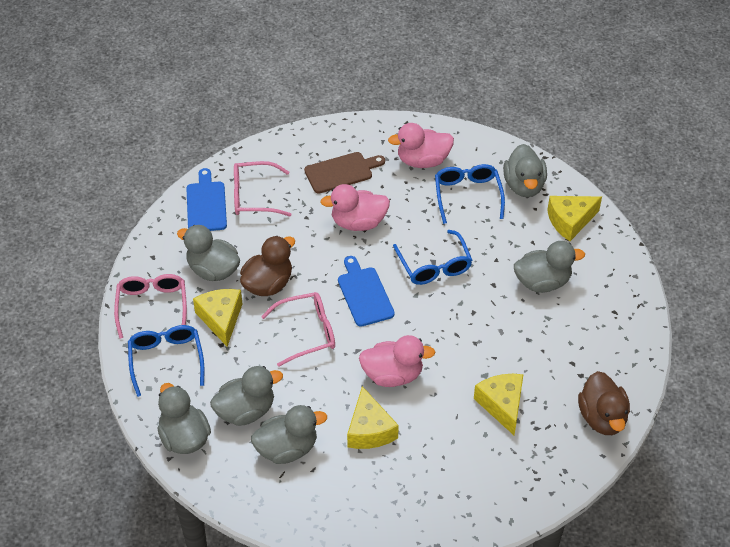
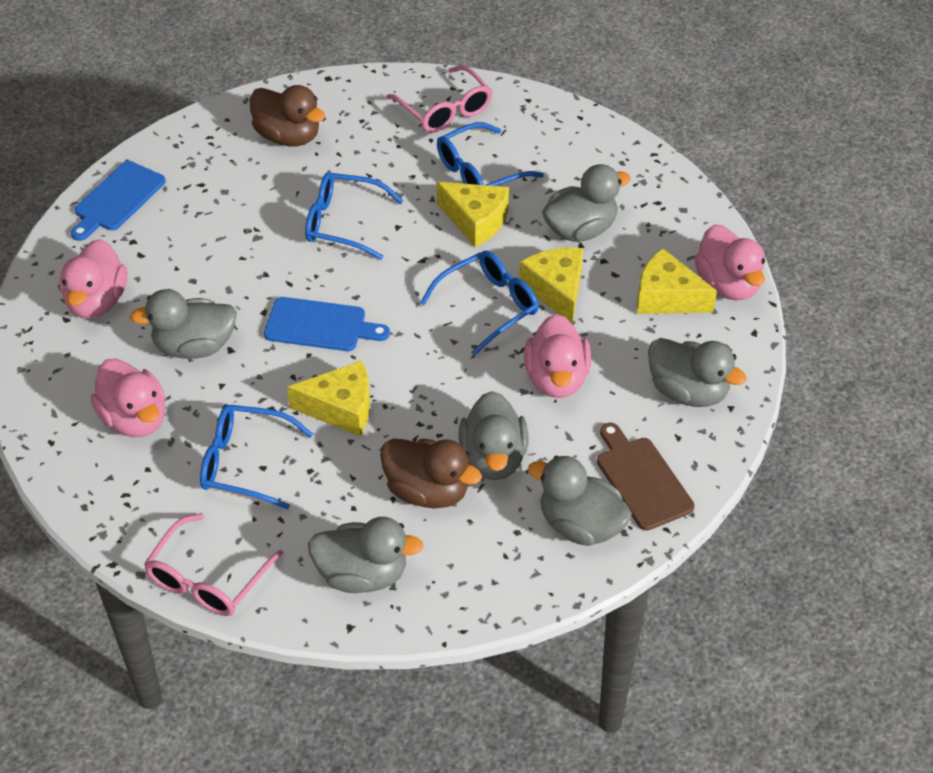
blue glasses: 3 -> 4
pink duck: 3 -> 4
pink glasses: 3 -> 2

